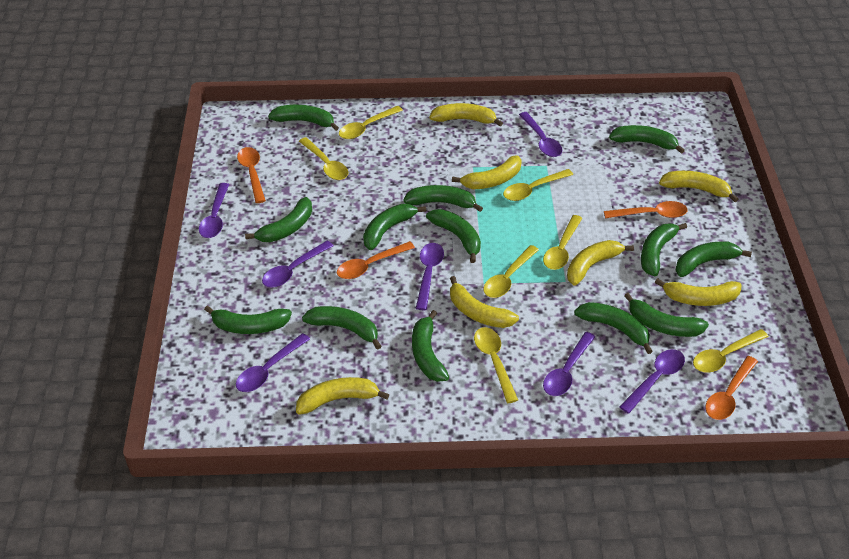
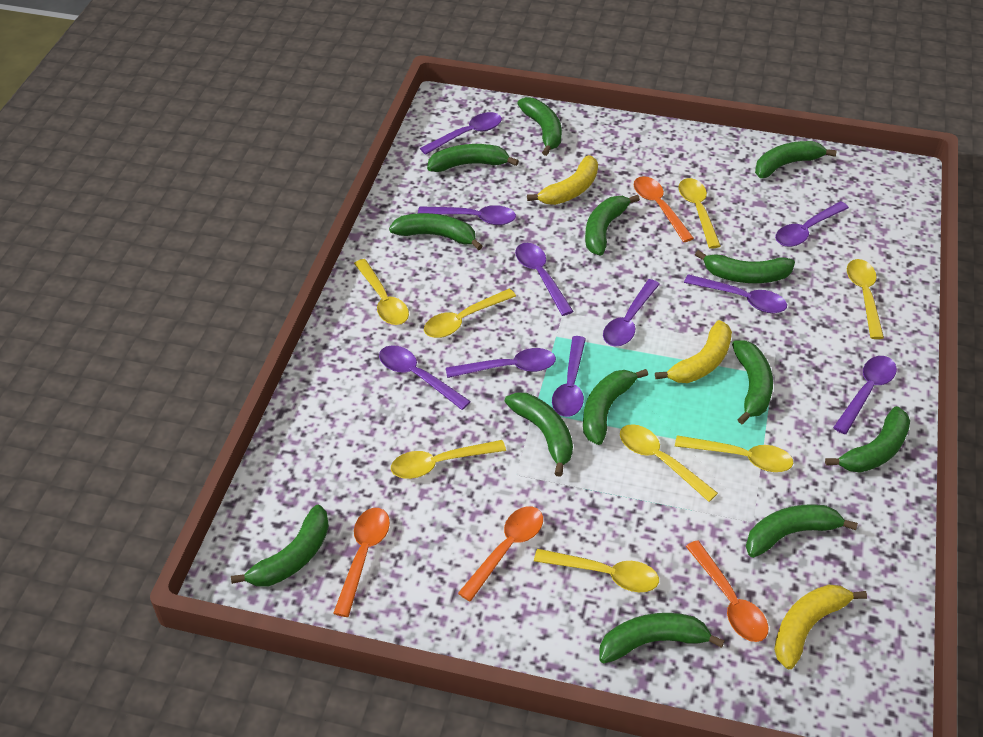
purple spoon: 7 -> 10
yellow banana: 7 -> 3
yellow spoon: 7 -> 8

